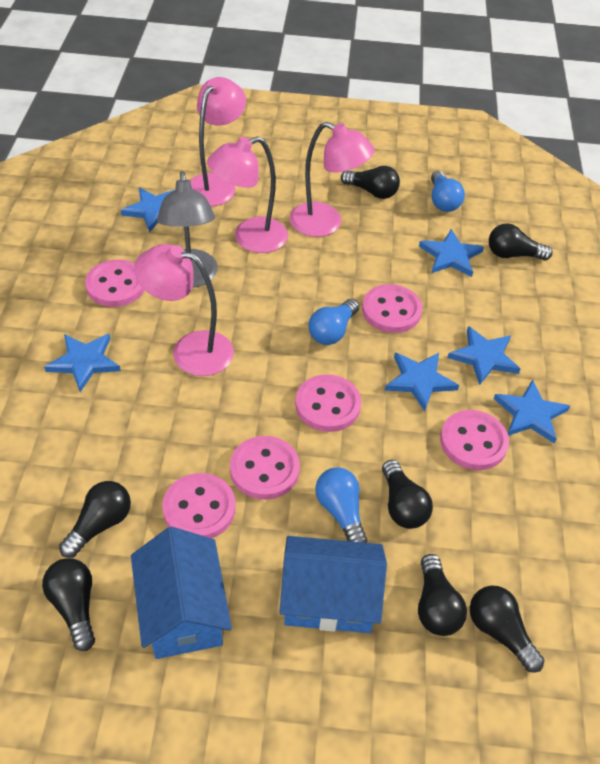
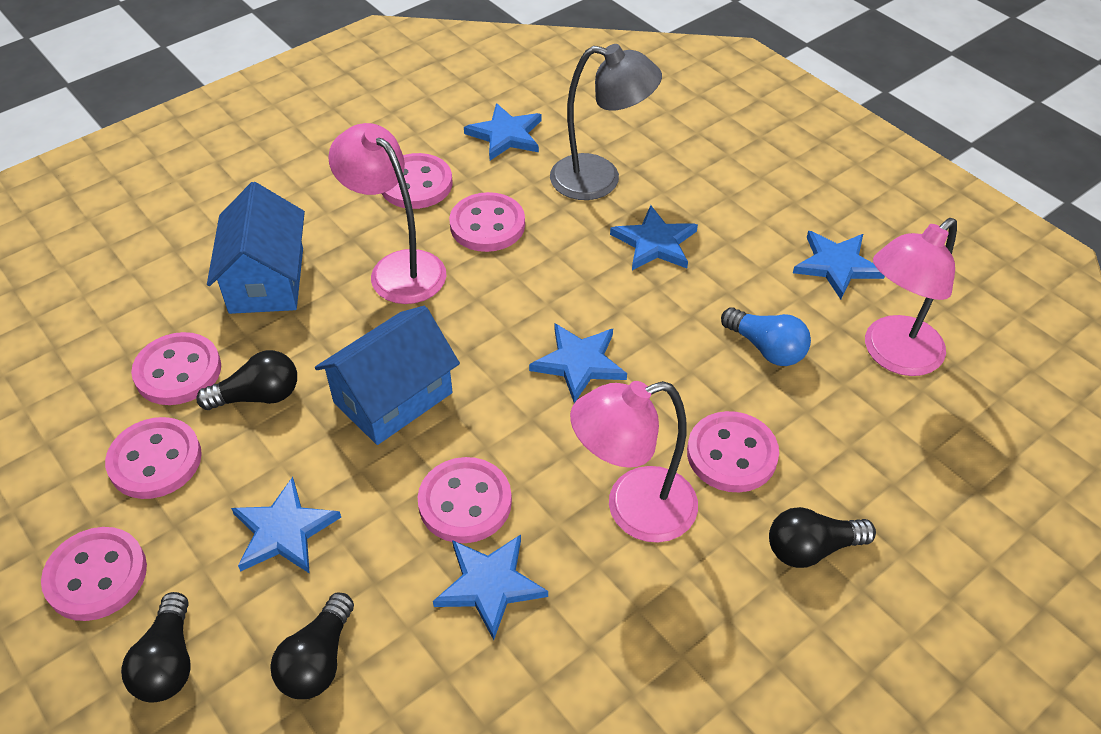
black light bulb: 7 -> 4
blue light bulb: 3 -> 1
pink button: 6 -> 7
pink lamp: 4 -> 3

